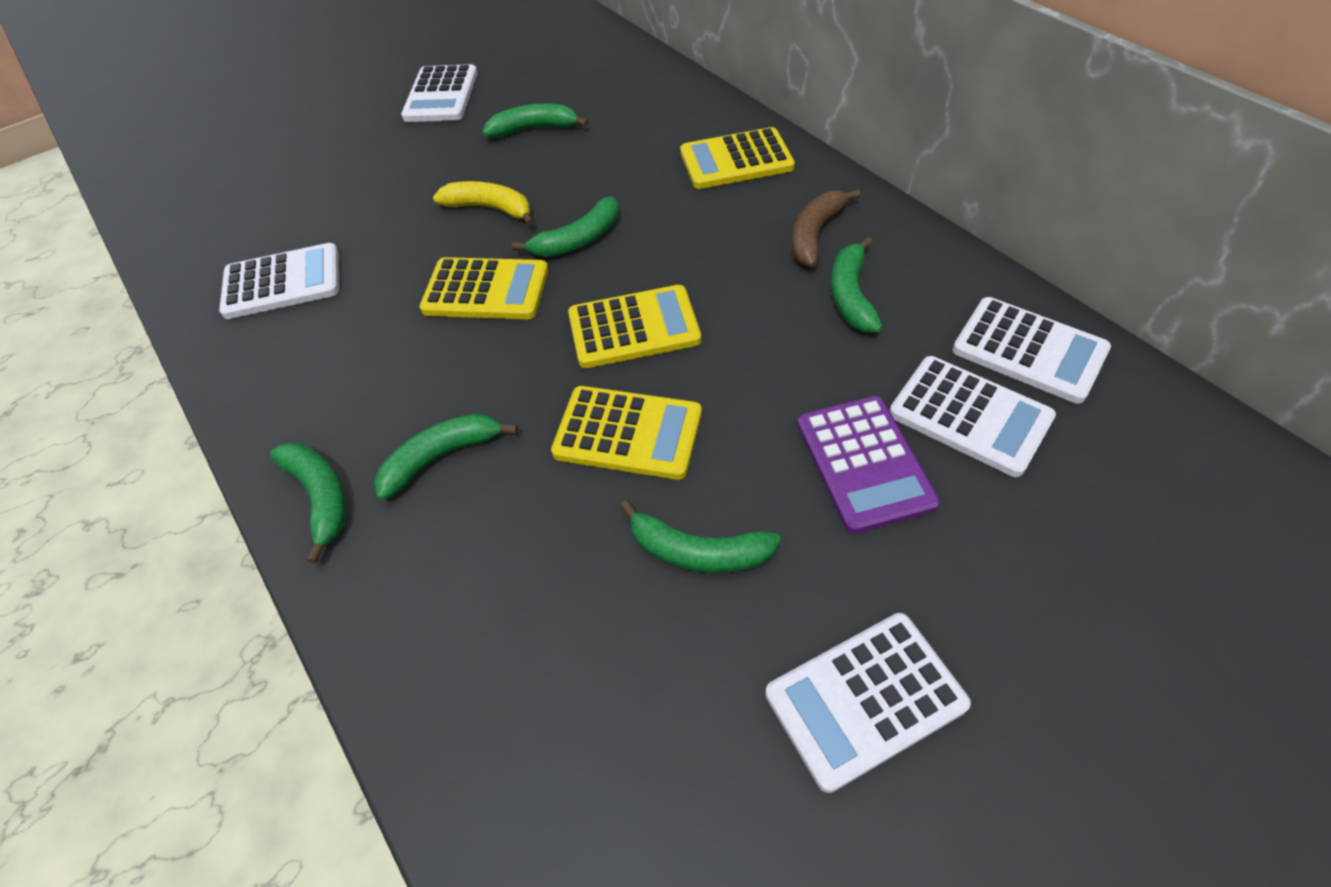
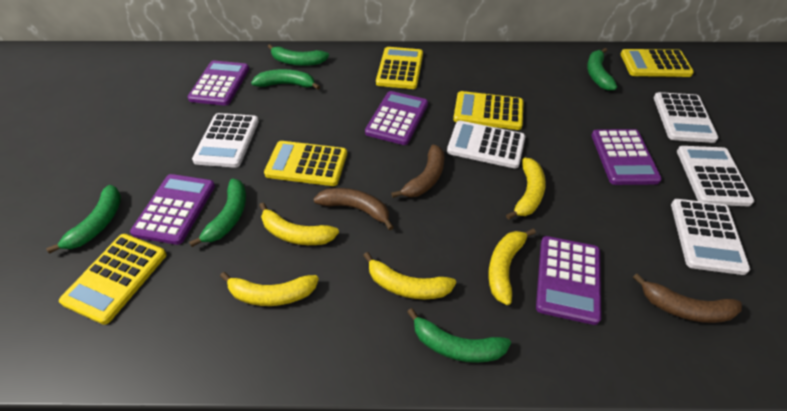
brown banana: 1 -> 3
purple calculator: 1 -> 5
yellow banana: 1 -> 5
yellow calculator: 4 -> 5

